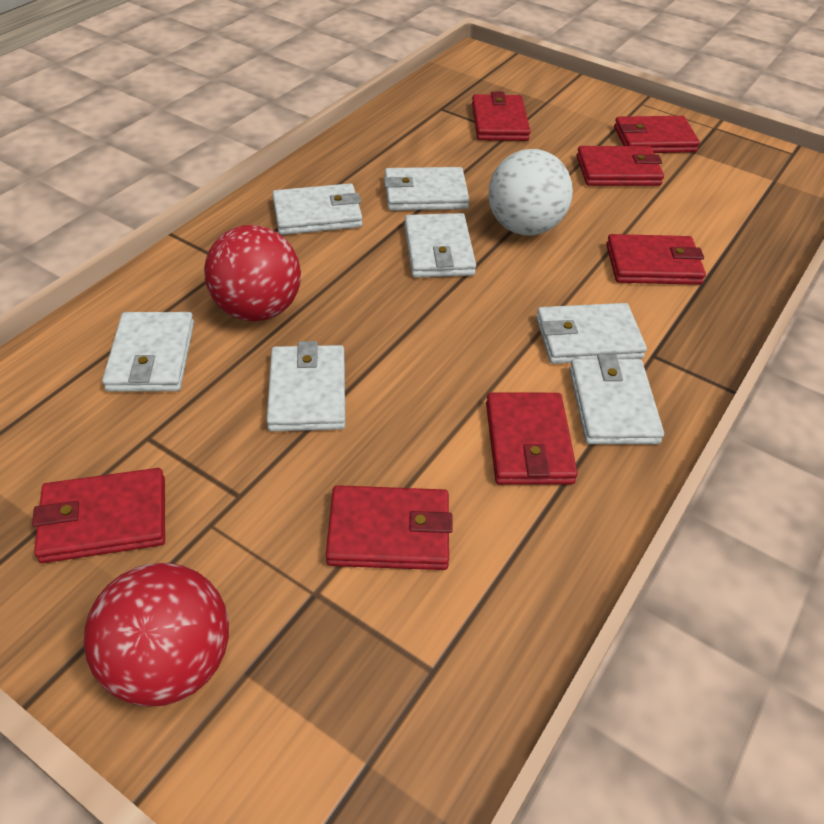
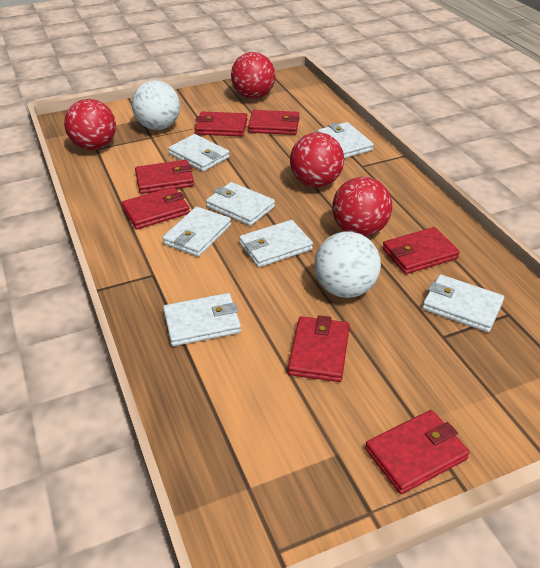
red ball: 2 -> 4
white ball: 1 -> 2

